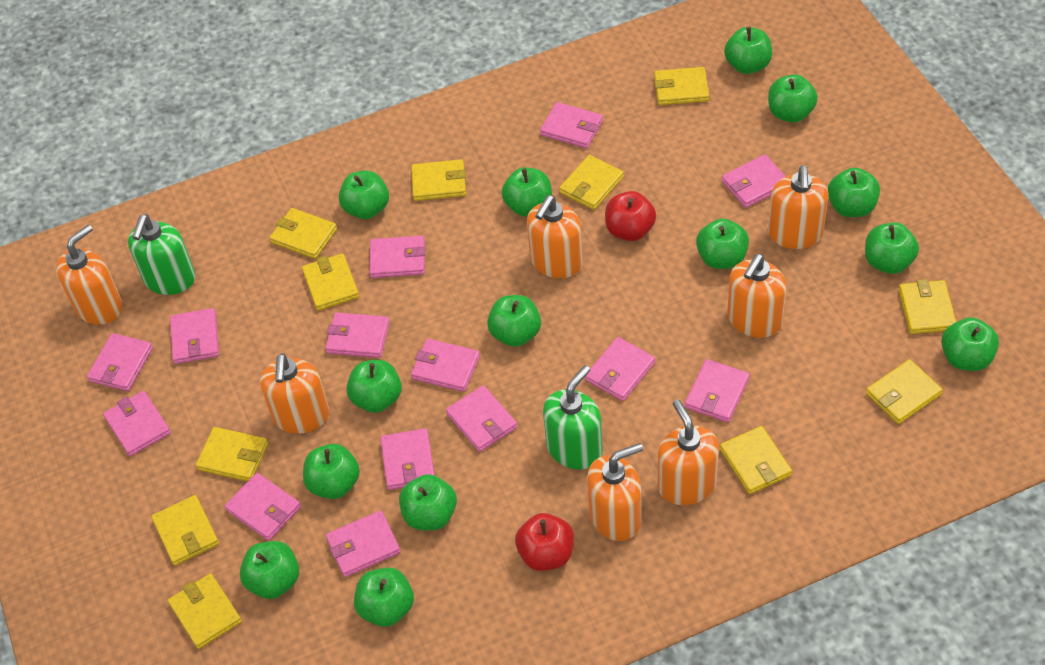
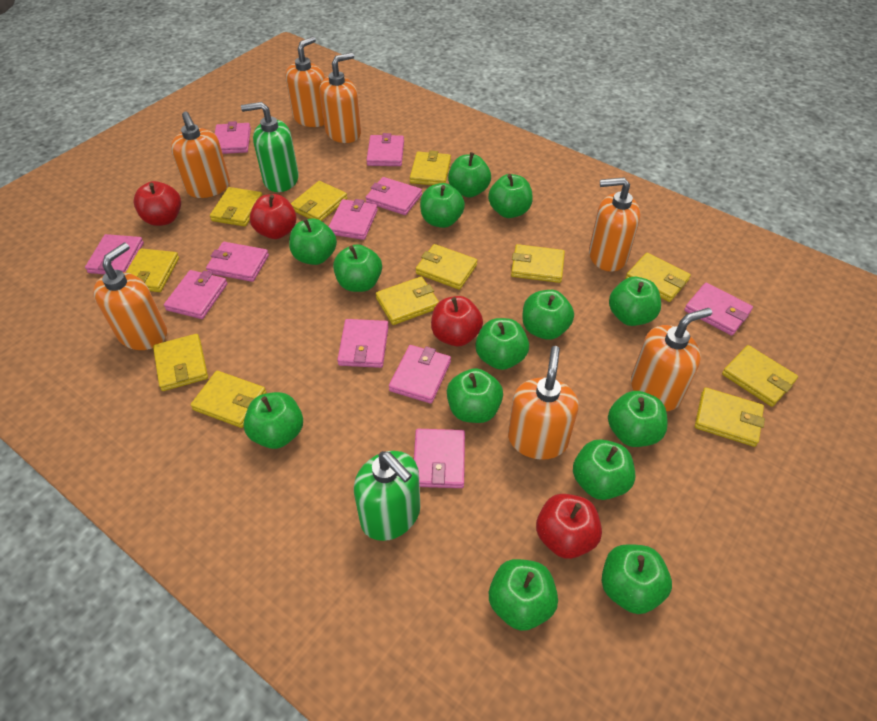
pink wallet: 14 -> 11
red apple: 2 -> 4
yellow wallet: 11 -> 12

